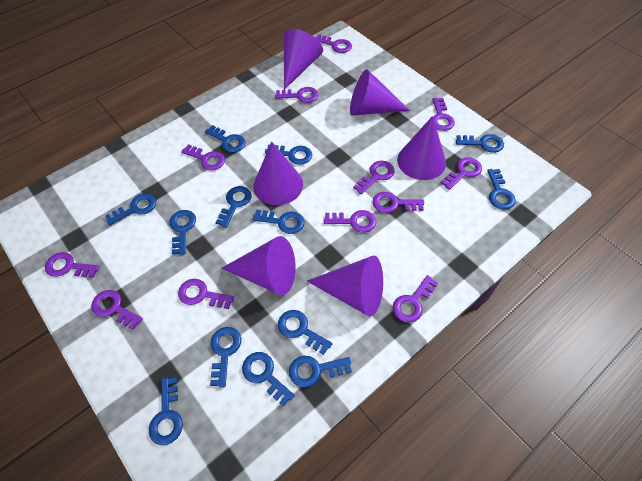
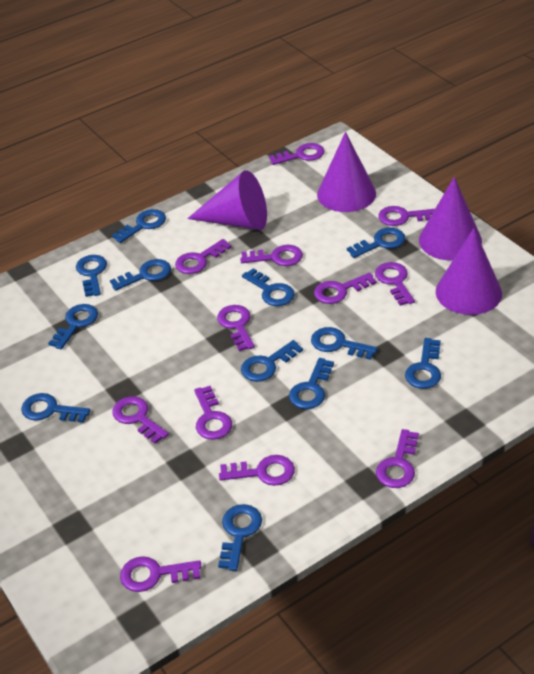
blue key: 13 -> 12
purple cone: 6 -> 4

